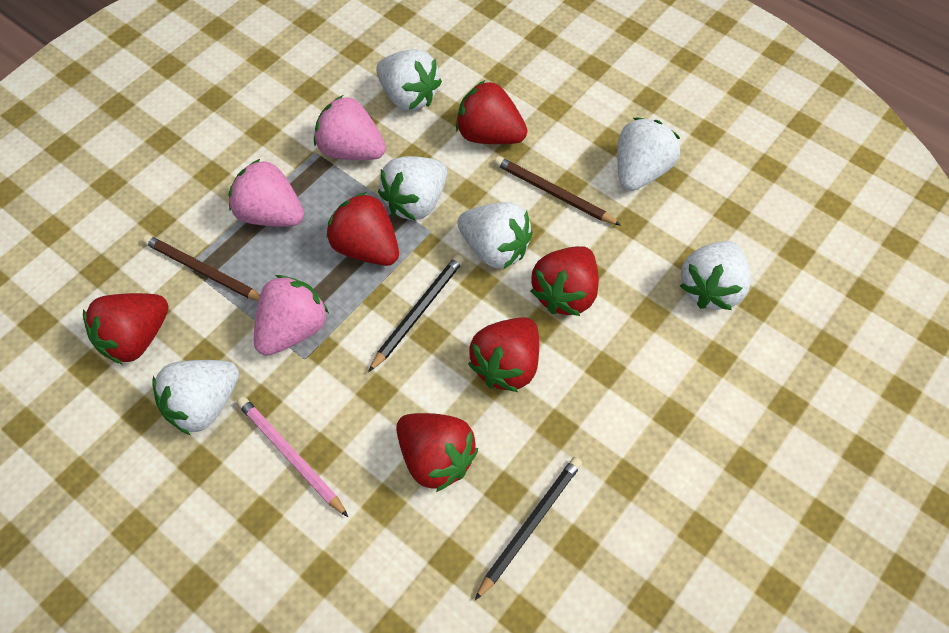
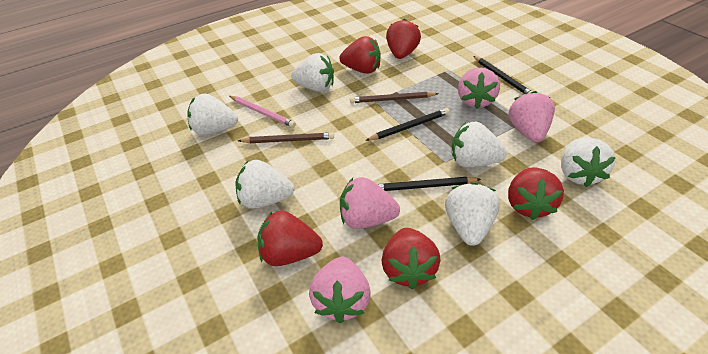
black pencil: 2 -> 3
pink strawberry: 3 -> 4
red strawberry: 6 -> 5

